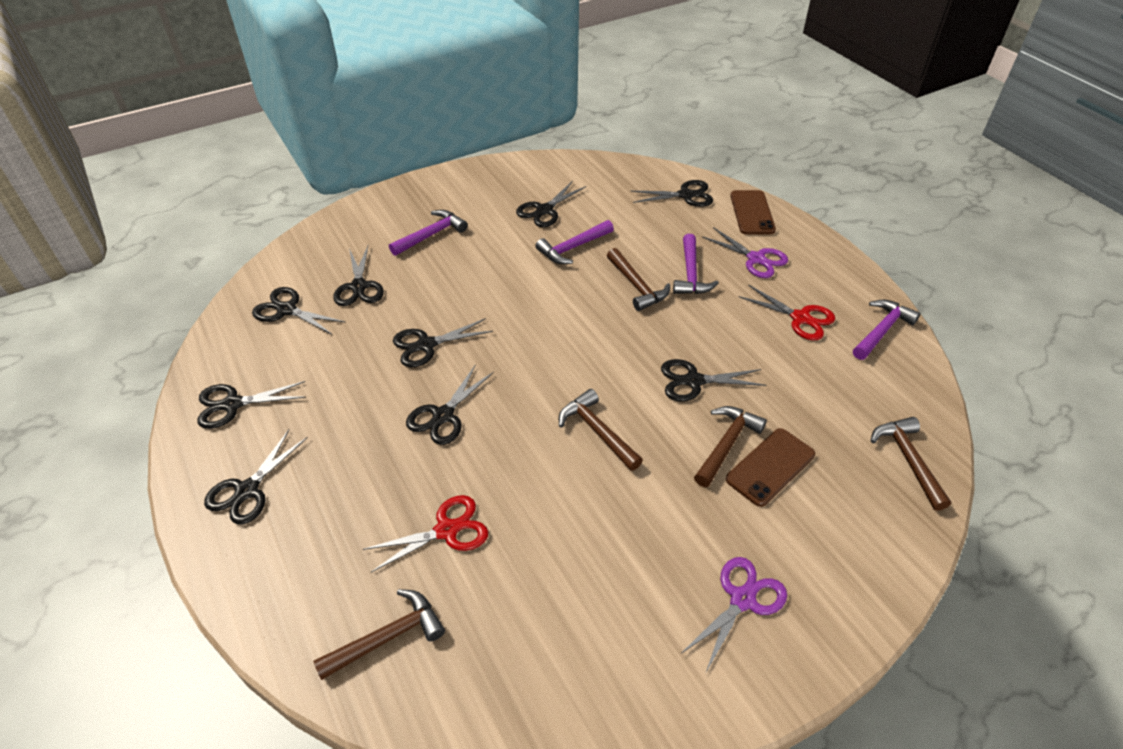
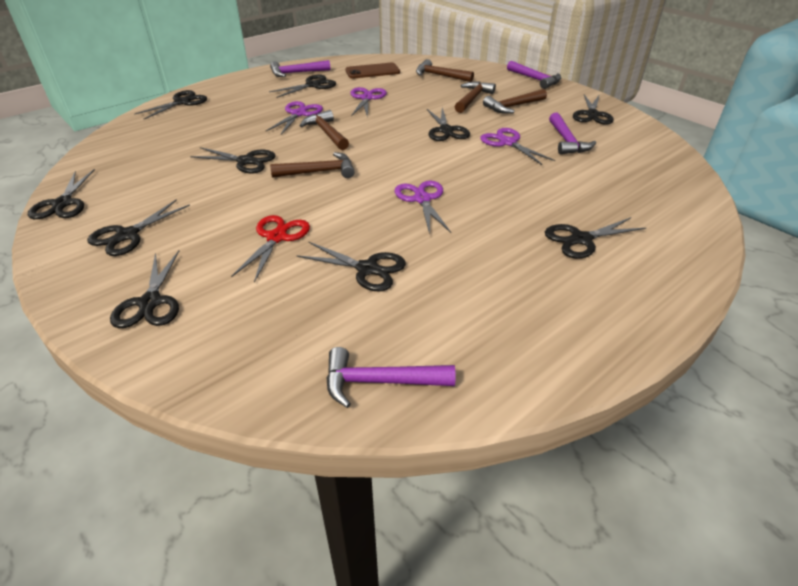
black scissors: 9 -> 10
brown phone: 2 -> 1
purple scissors: 2 -> 4
red scissors: 2 -> 1

